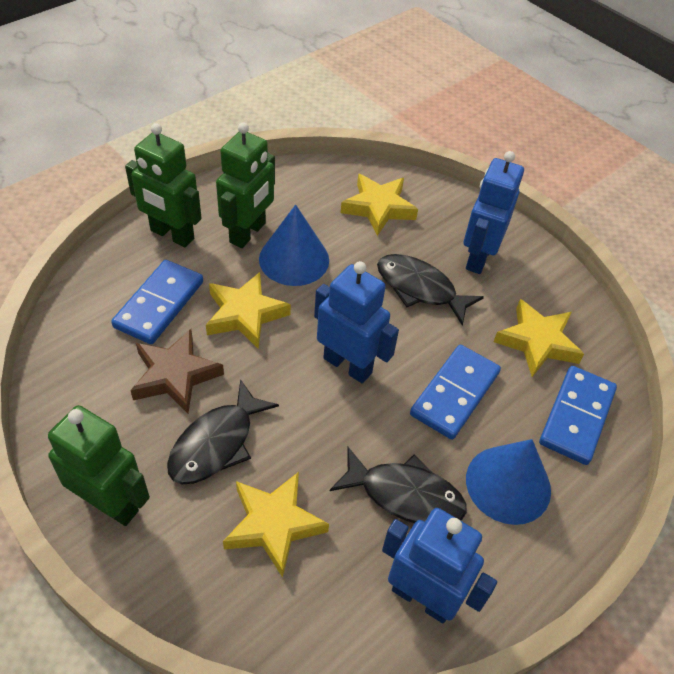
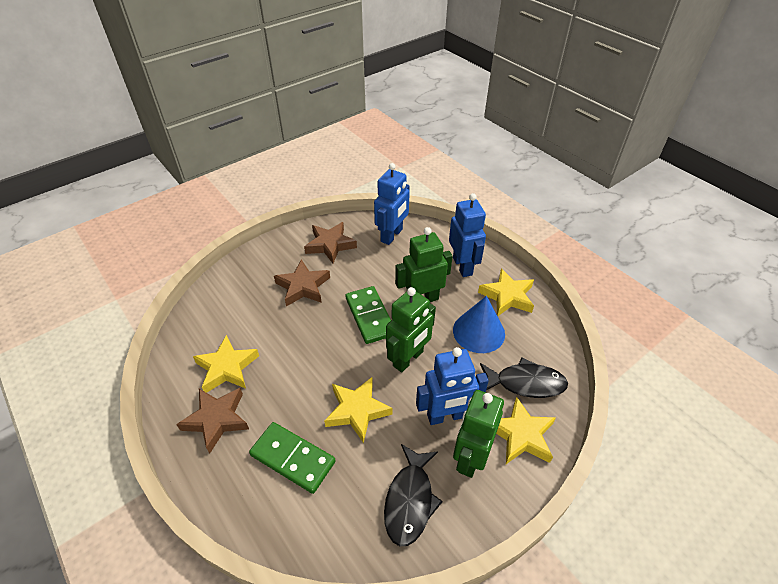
black fish: 3 -> 2
blue cone: 2 -> 1
blue domino: 3 -> 0
brown star: 1 -> 3
green domino: 0 -> 2

